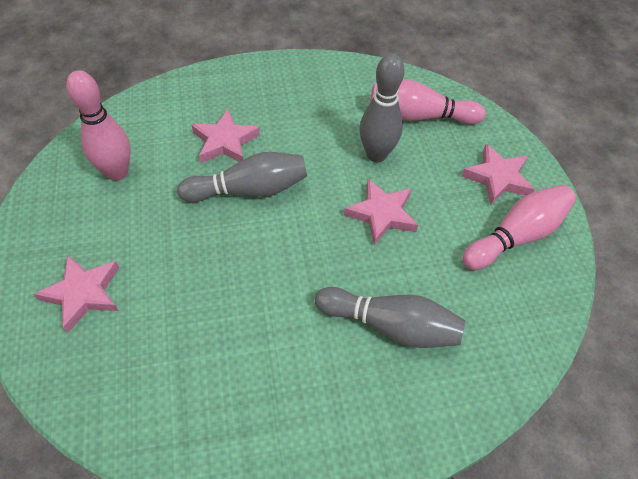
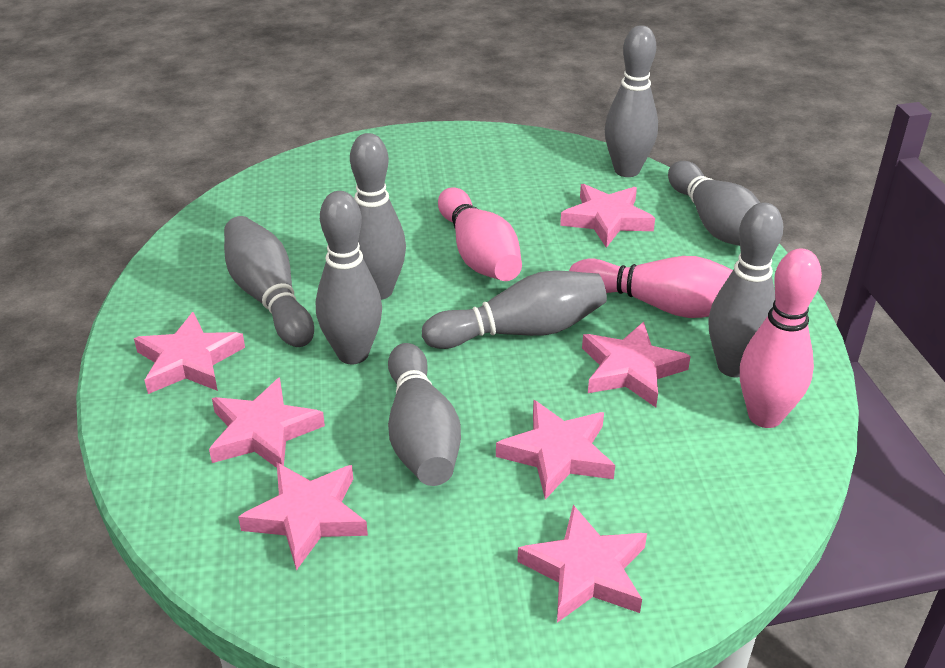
grey bowling pin: 3 -> 8
pink star: 4 -> 7

